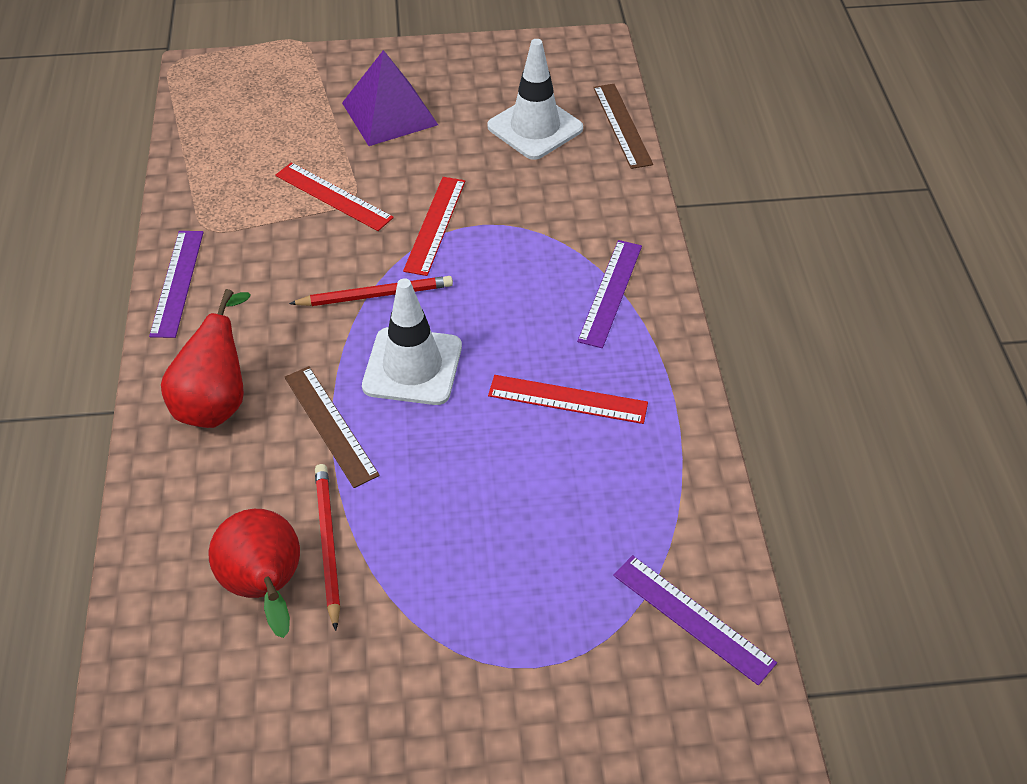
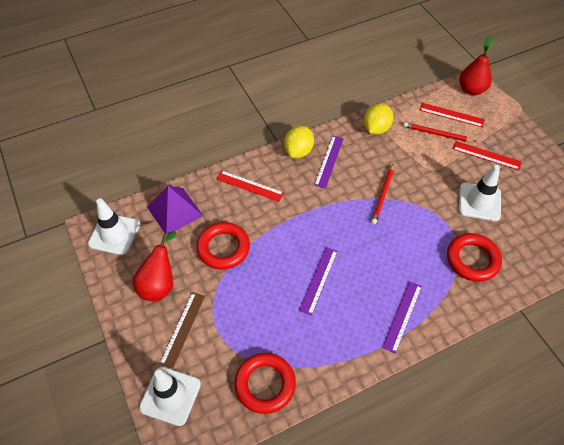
brown ruler: 2 -> 1
red ring: 0 -> 3
white traffic cone: 2 -> 3
yellow lemon: 0 -> 2

